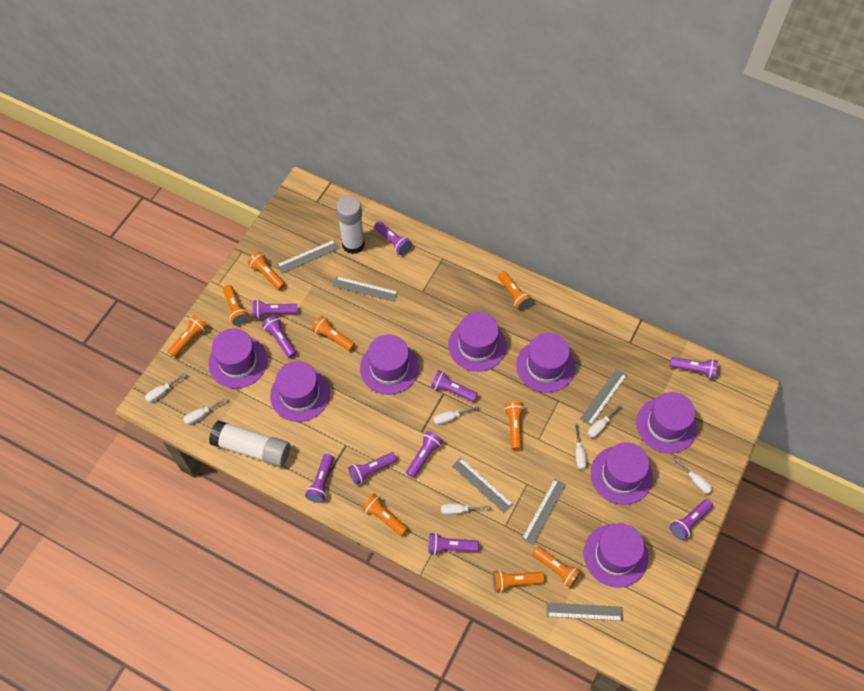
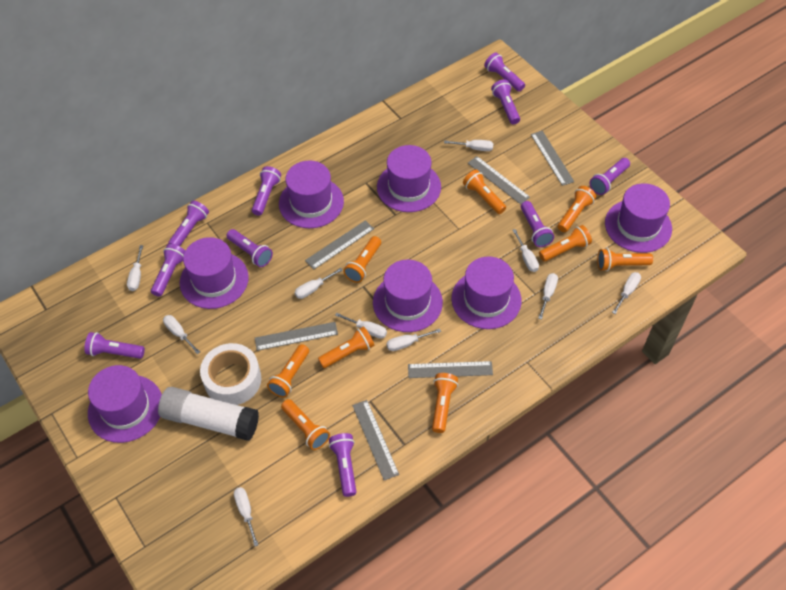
purple hat: 8 -> 7
white glue stick: 2 -> 1
white screwdriver: 7 -> 10
white tape: 0 -> 1

